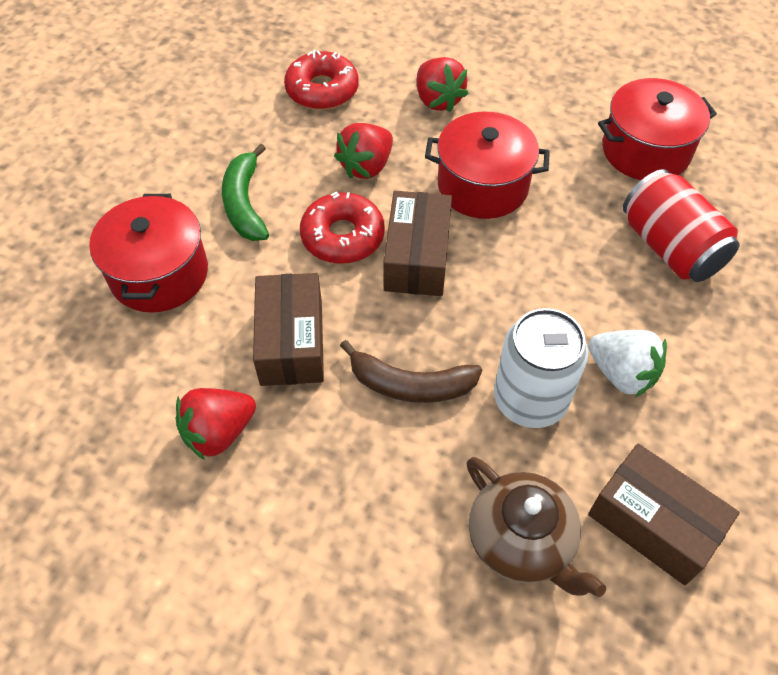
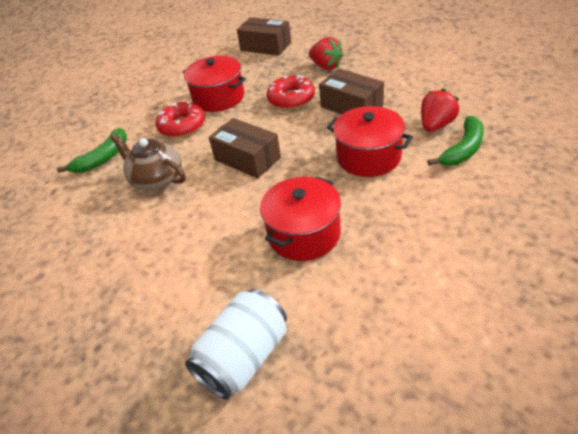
brown banana: 1 -> 0
green banana: 1 -> 2
red can: 1 -> 0
red strawberry: 3 -> 2
white strawberry: 1 -> 0

